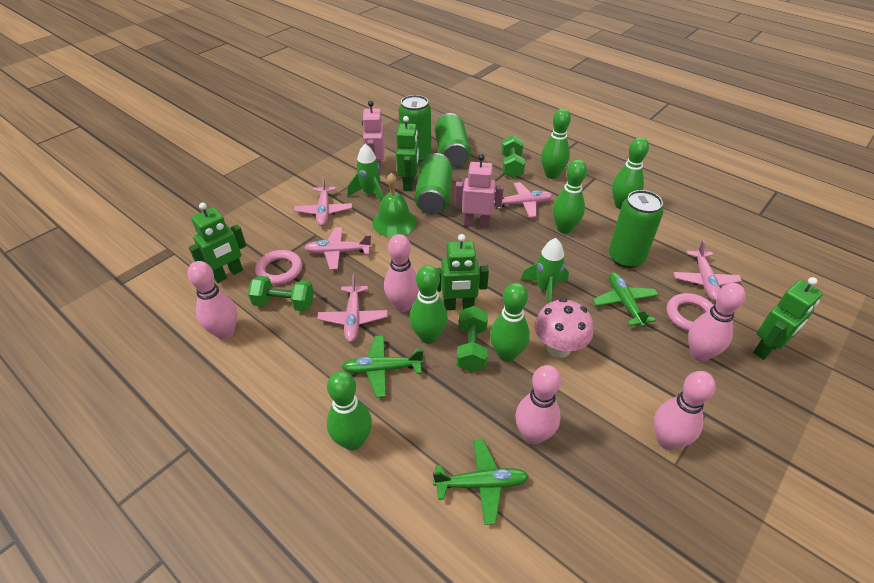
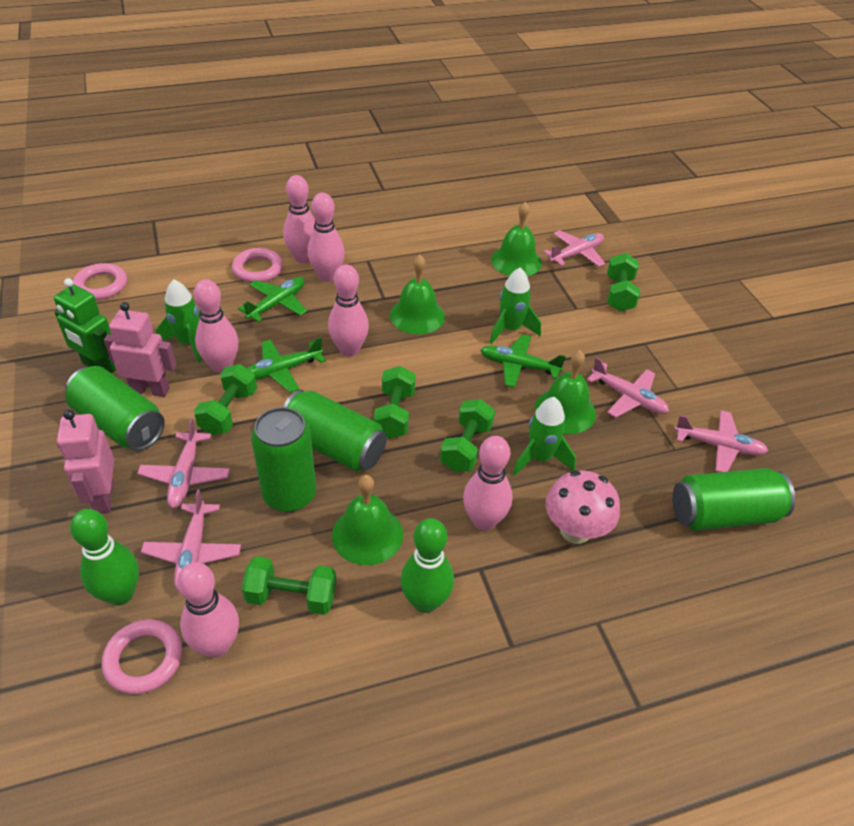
green bell: 1 -> 4
green bowling pin: 6 -> 2
green dumbbell: 3 -> 5
green robot: 4 -> 1
green rocket: 2 -> 3
pink bowling pin: 5 -> 6
pink ring: 2 -> 3

